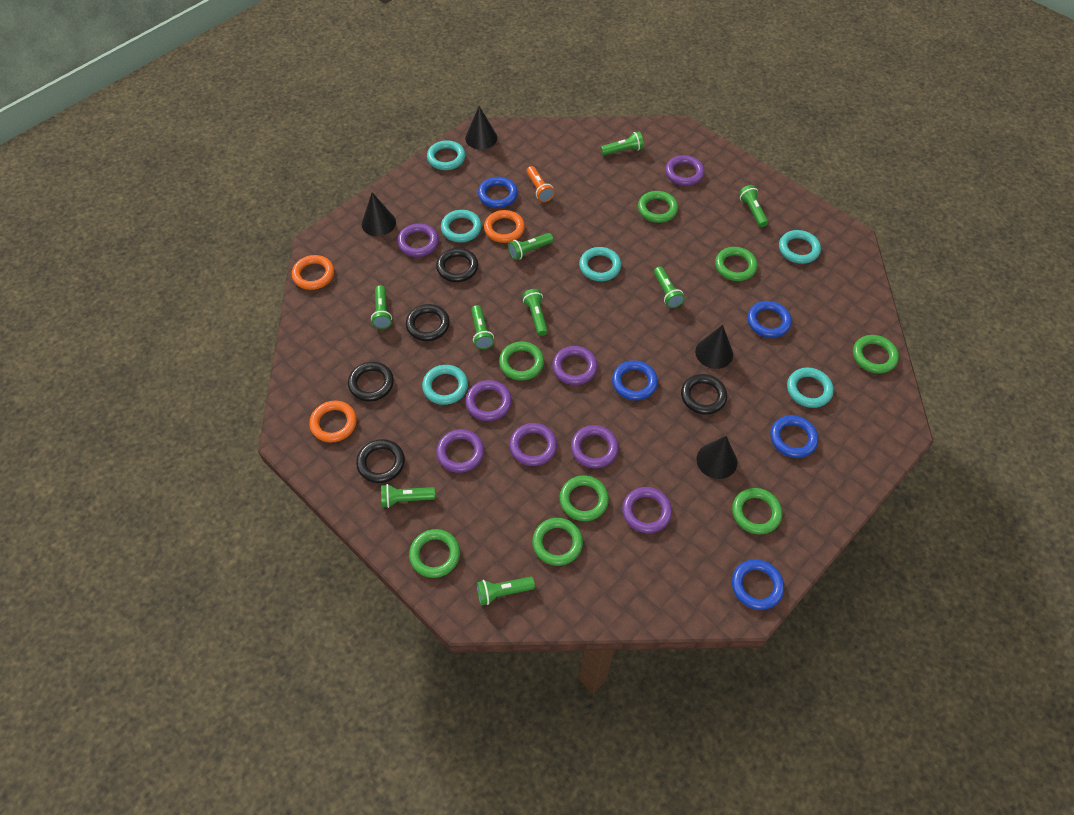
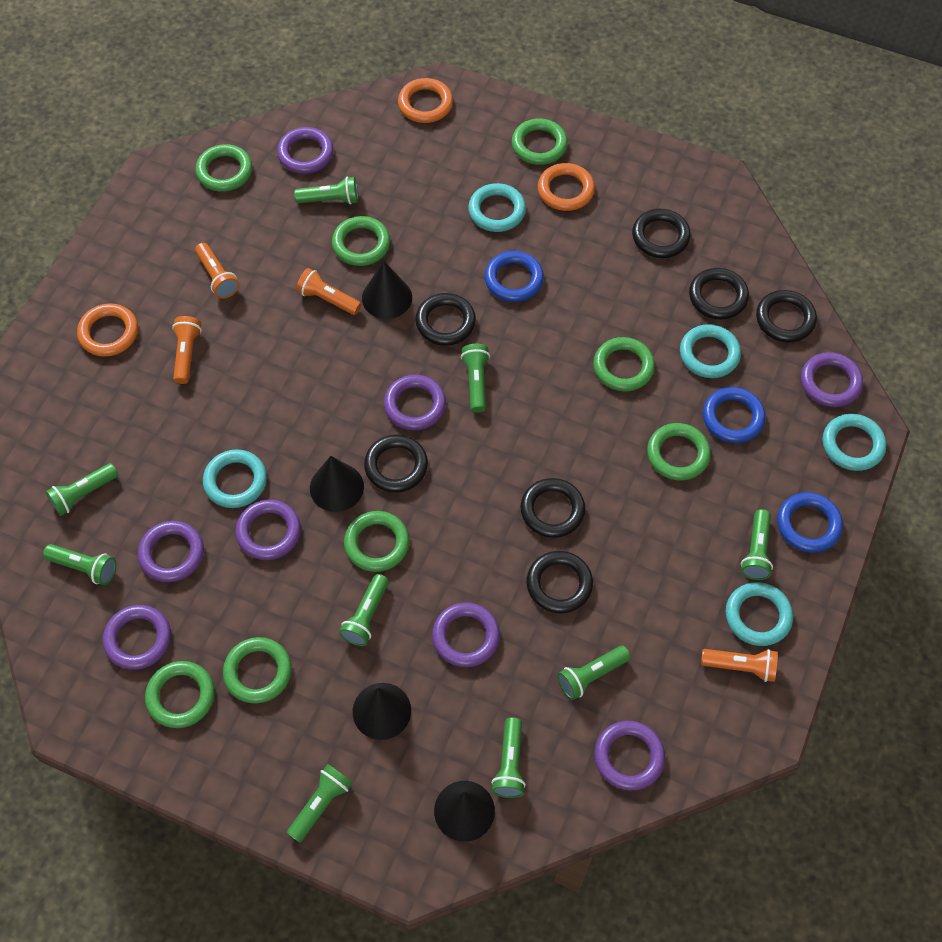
black ring: 5 -> 7
blue ring: 5 -> 3
orange flashlight: 1 -> 4
turquoise ring: 6 -> 5

